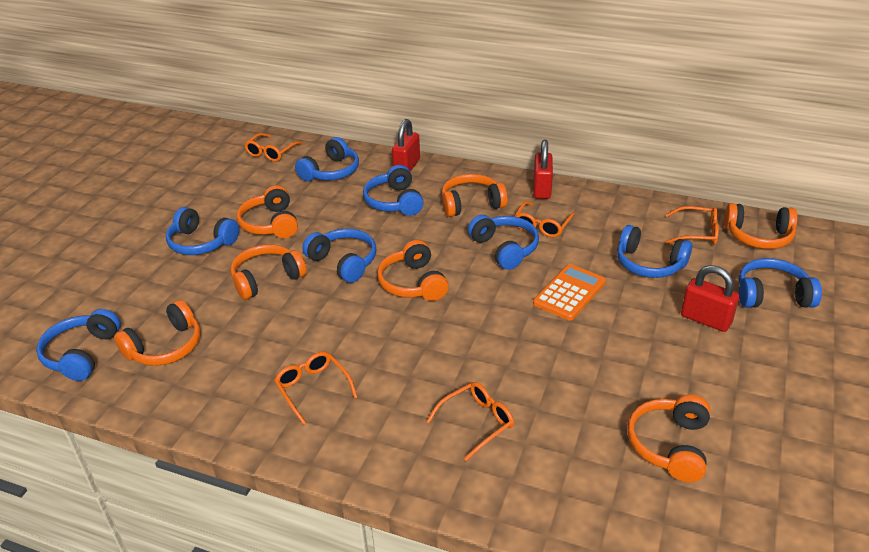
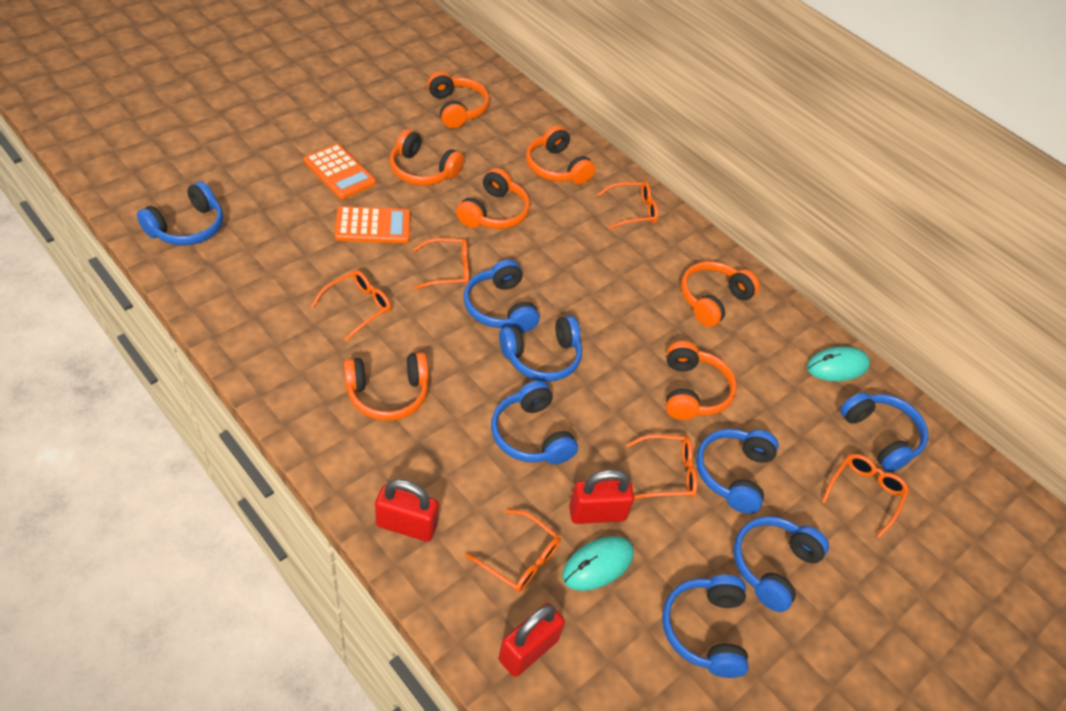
orange calculator: 1 -> 2
orange glasses: 5 -> 6
turquoise mouse: 0 -> 2

